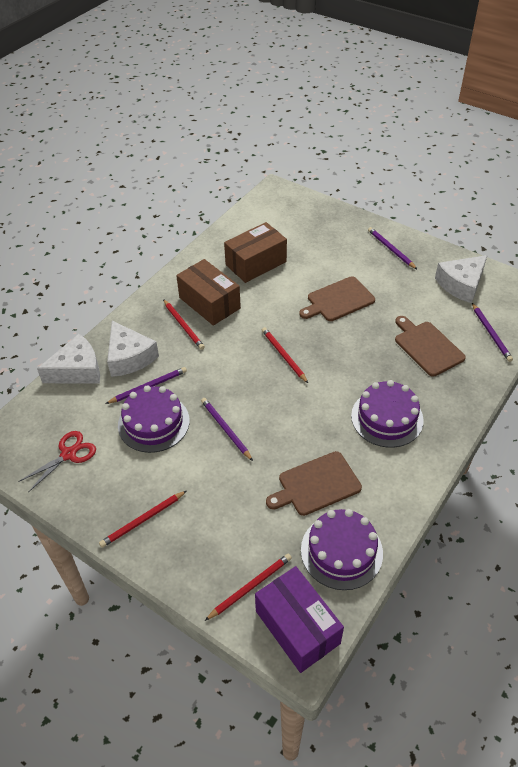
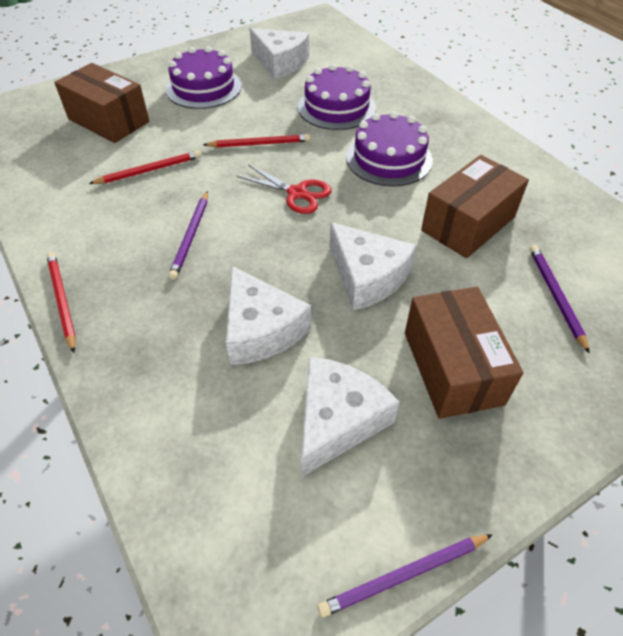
brown box: 2 -> 3
brown cutting board: 3 -> 0
purple box: 1 -> 0
purple pencil: 4 -> 3
red pencil: 4 -> 3
white cheese: 3 -> 4

